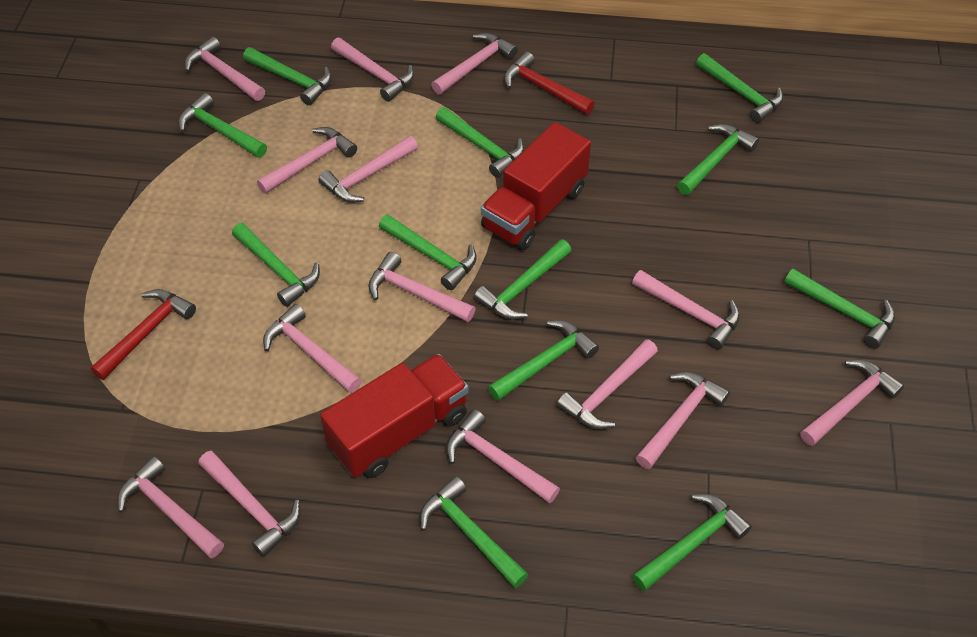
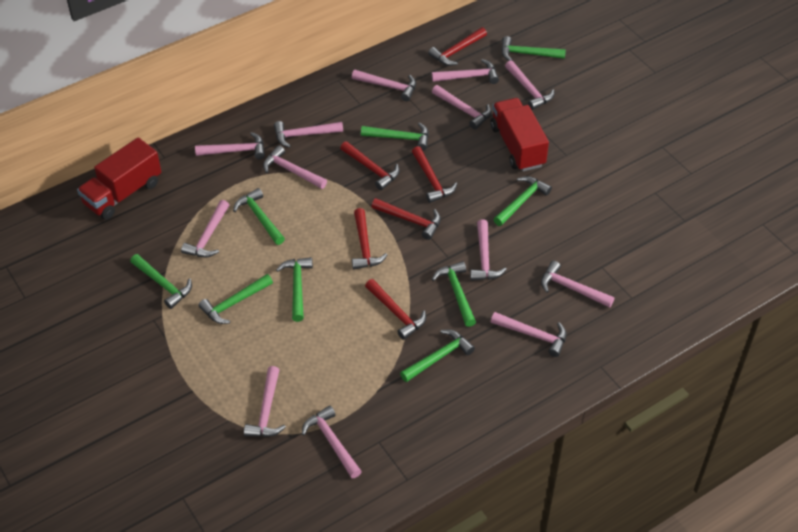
green hammer: 12 -> 9
pink hammer: 14 -> 13
red hammer: 2 -> 6

